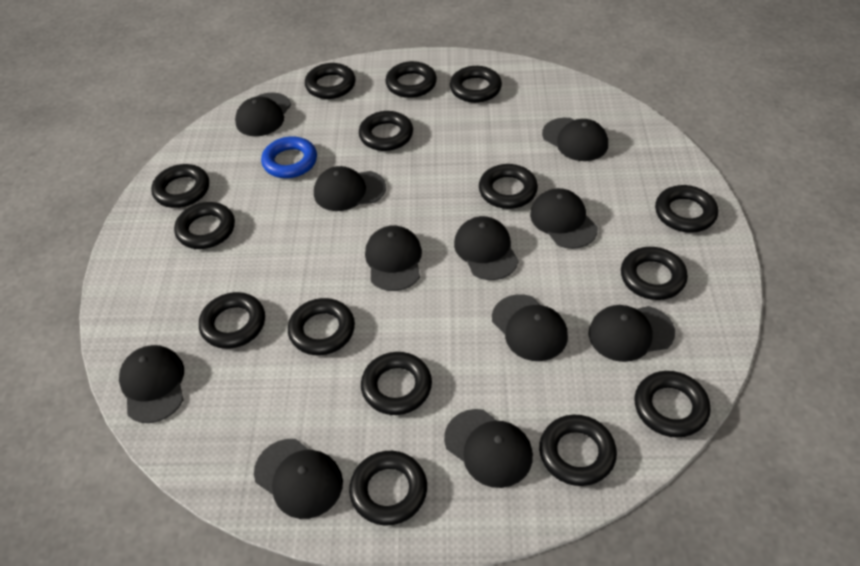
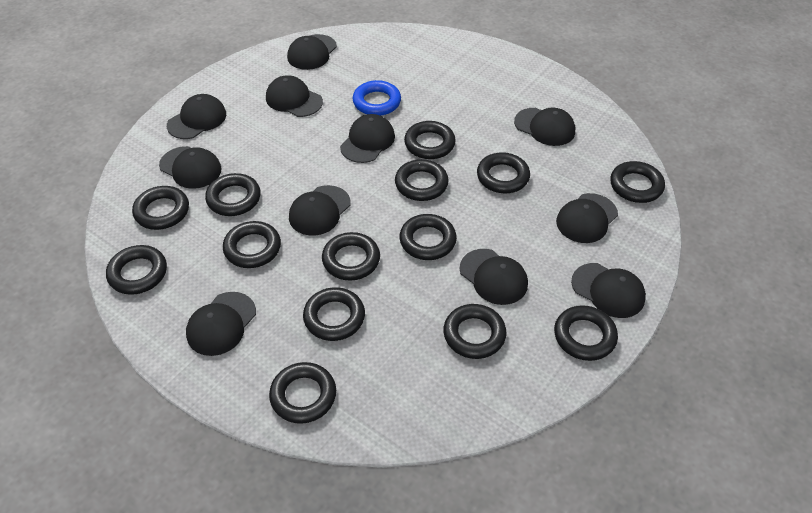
black ring: 15 -> 14

